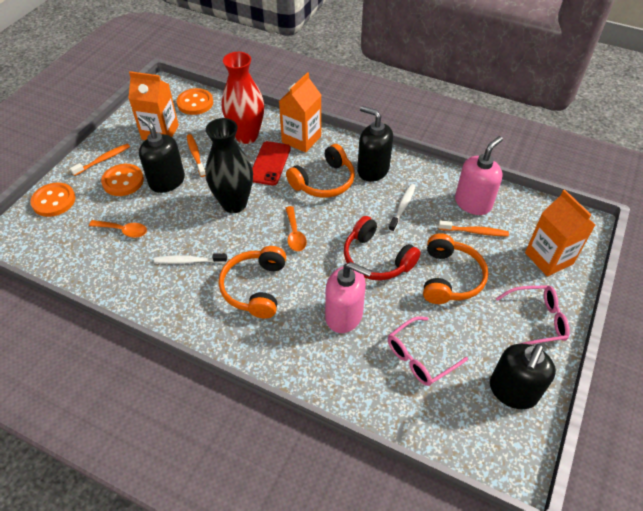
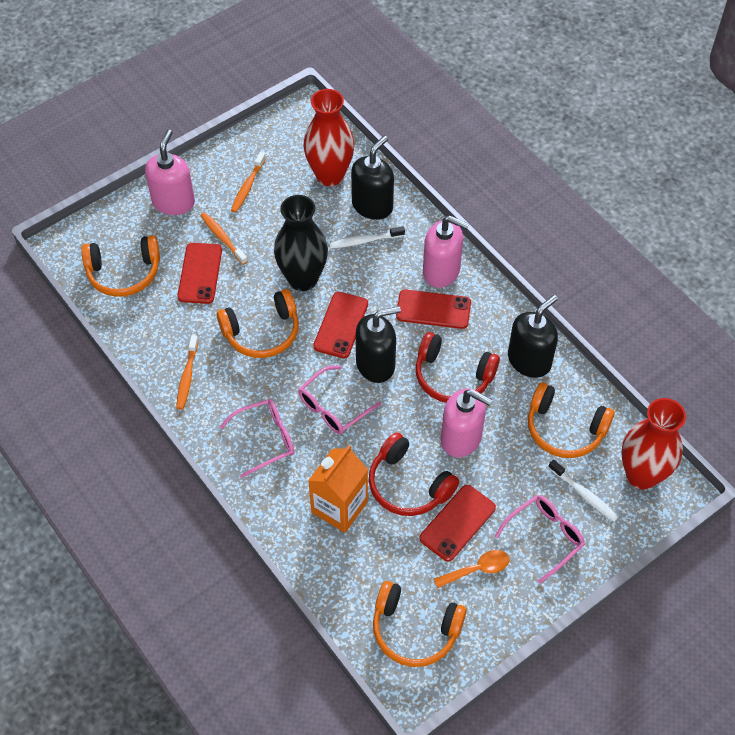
orange button: 3 -> 0
orange carton: 3 -> 1
orange headphones: 3 -> 4
orange spoon: 2 -> 1
pink glasses: 2 -> 3
pink soap dispenser: 2 -> 3
red headphones: 1 -> 2
red phone: 1 -> 4
red vase: 1 -> 2

